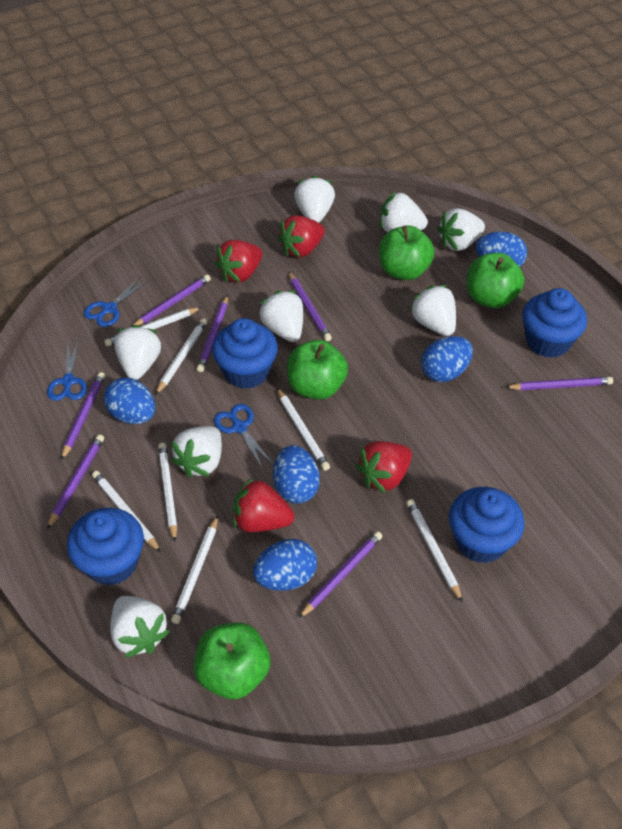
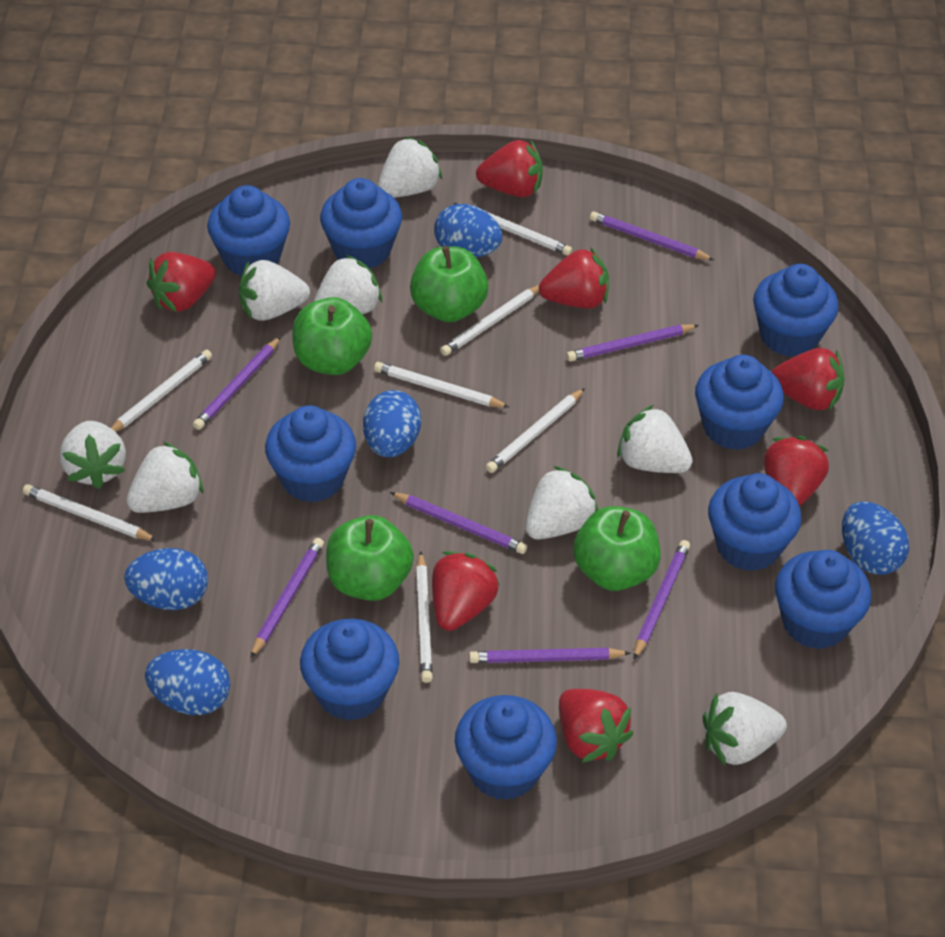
blue cupcake: 4 -> 9
blue scissors: 3 -> 0
red strawberry: 4 -> 7

